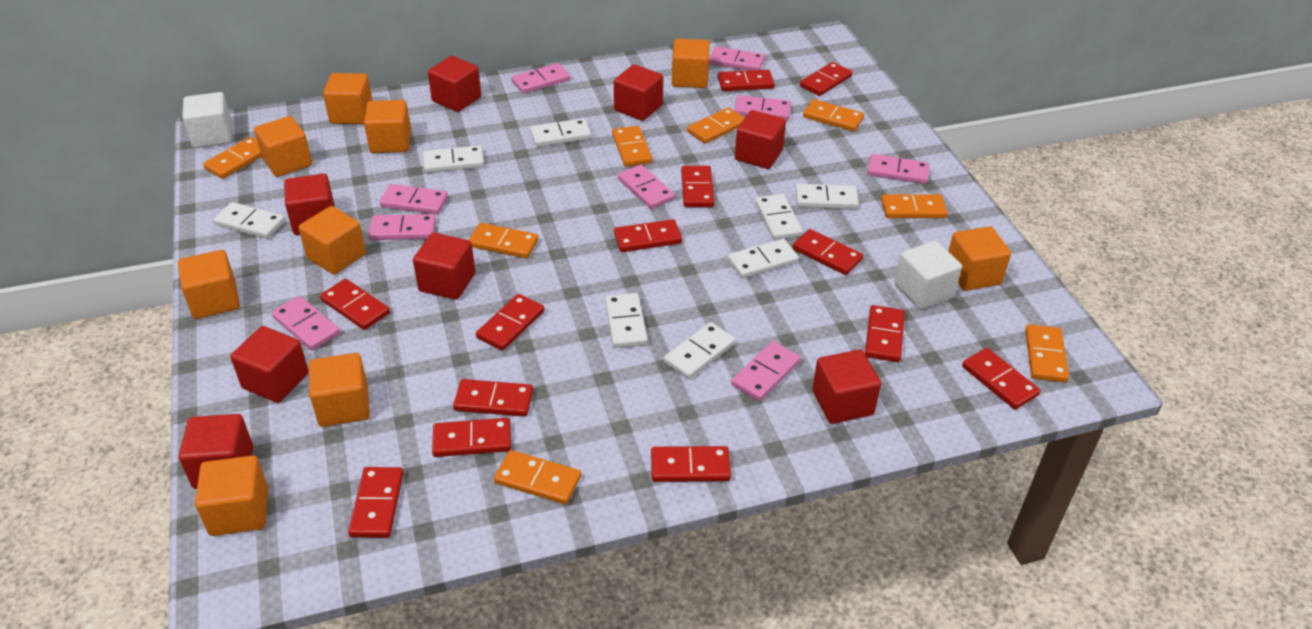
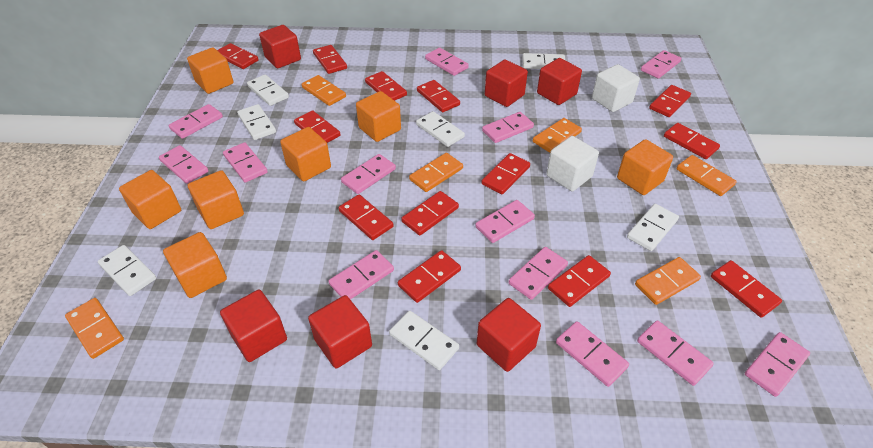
orange cube: 9 -> 7
orange domino: 8 -> 6
pink domino: 9 -> 13
red cube: 8 -> 6
white domino: 8 -> 7

